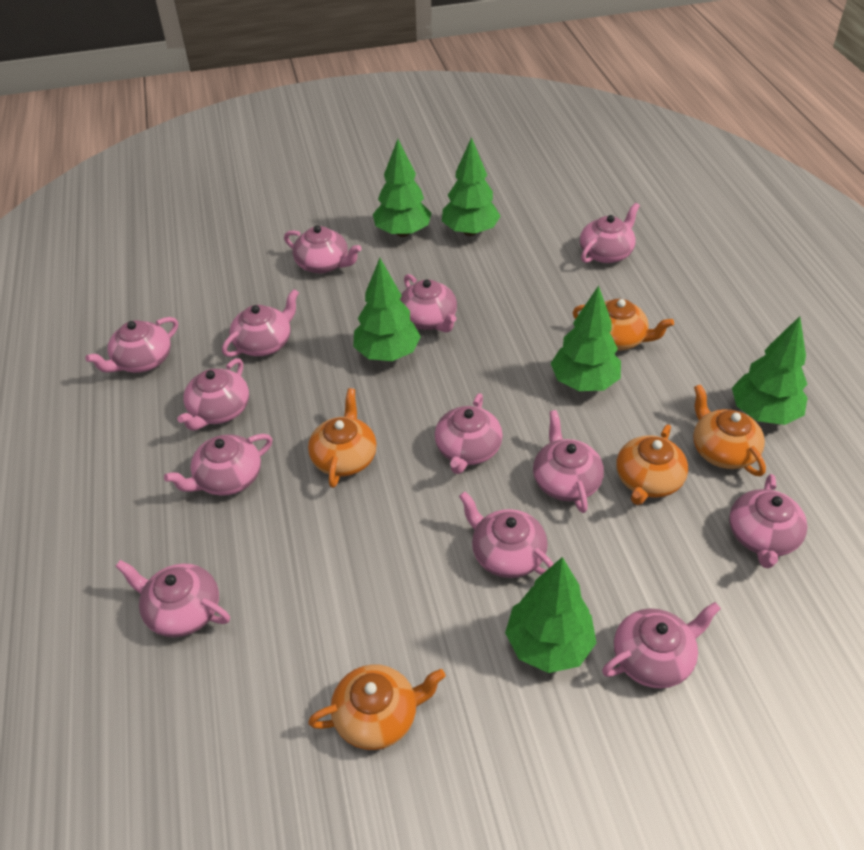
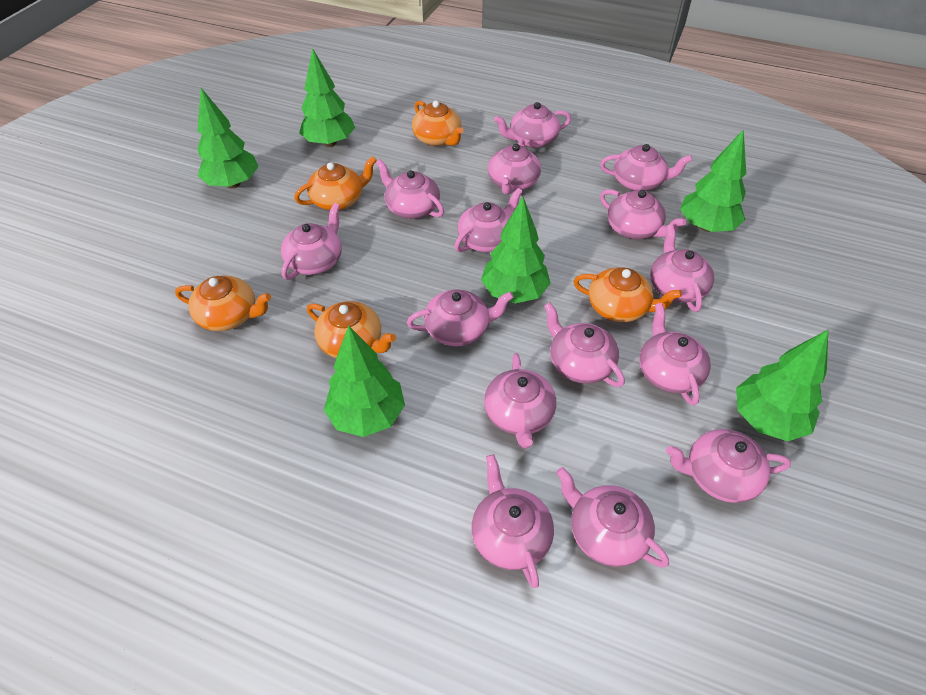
pink teapot: 13 -> 15

